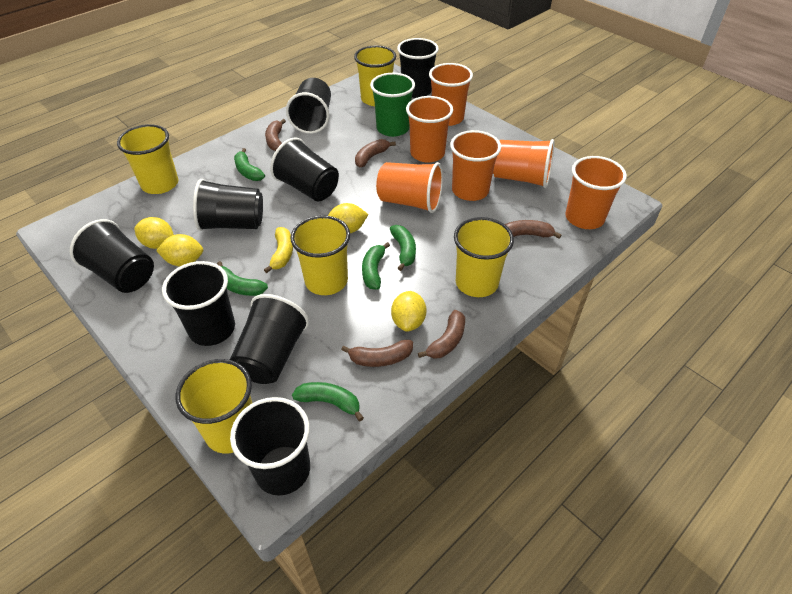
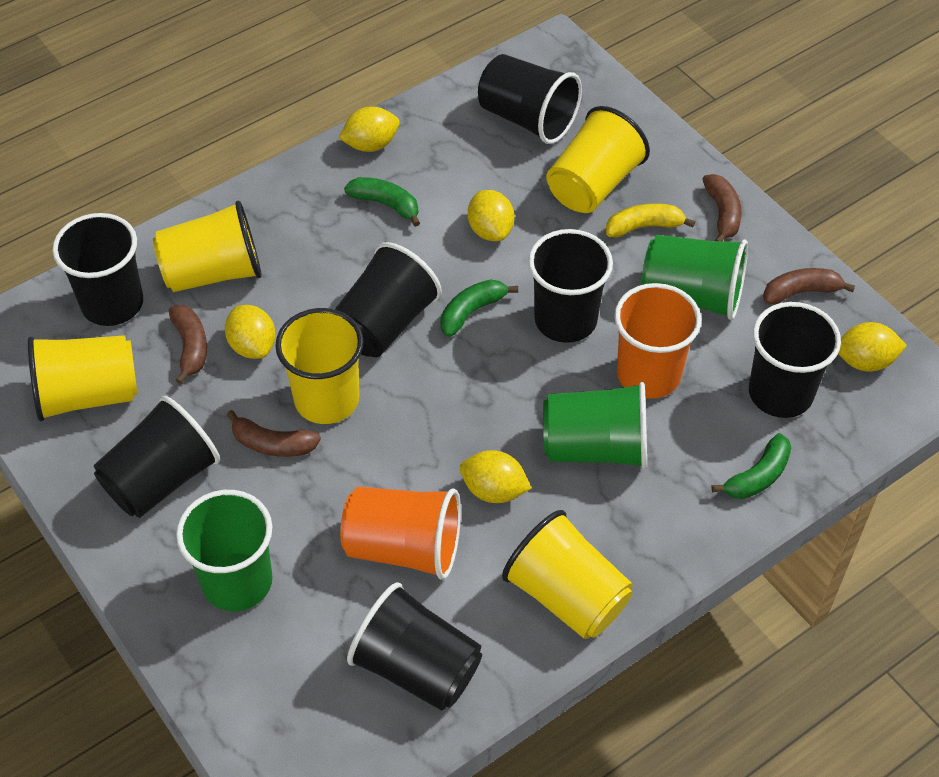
black cup: 8 -> 7
brown banana: 5 -> 4
green banana: 5 -> 3
green cup: 1 -> 3
orange cup: 6 -> 2
yellow lemon: 4 -> 5

